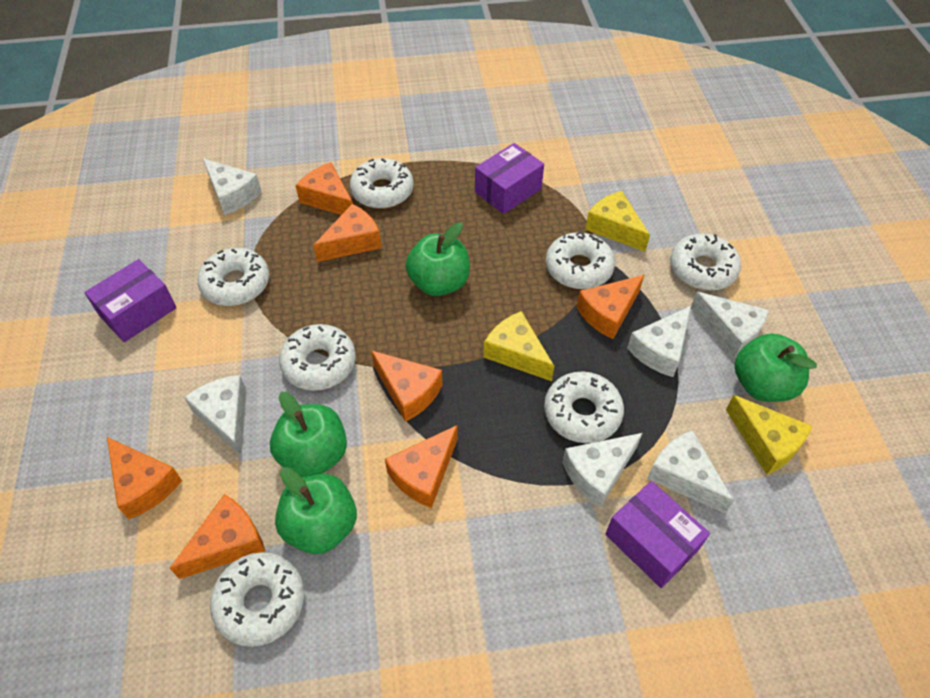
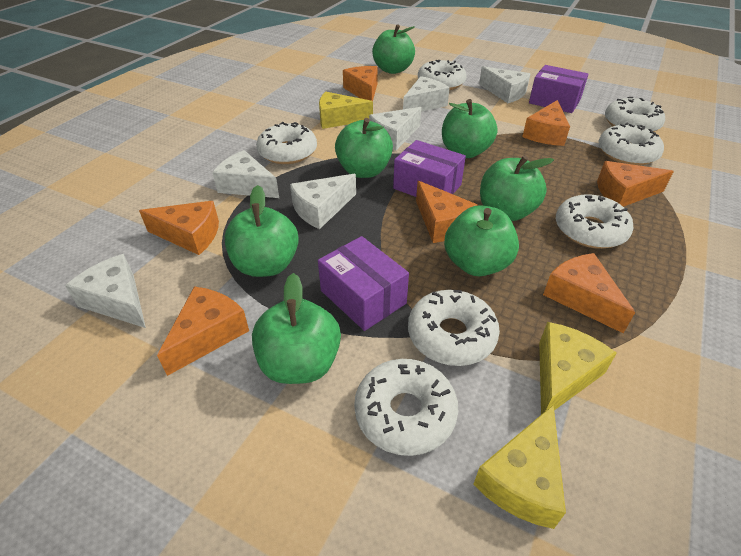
green apple: 4 -> 7

